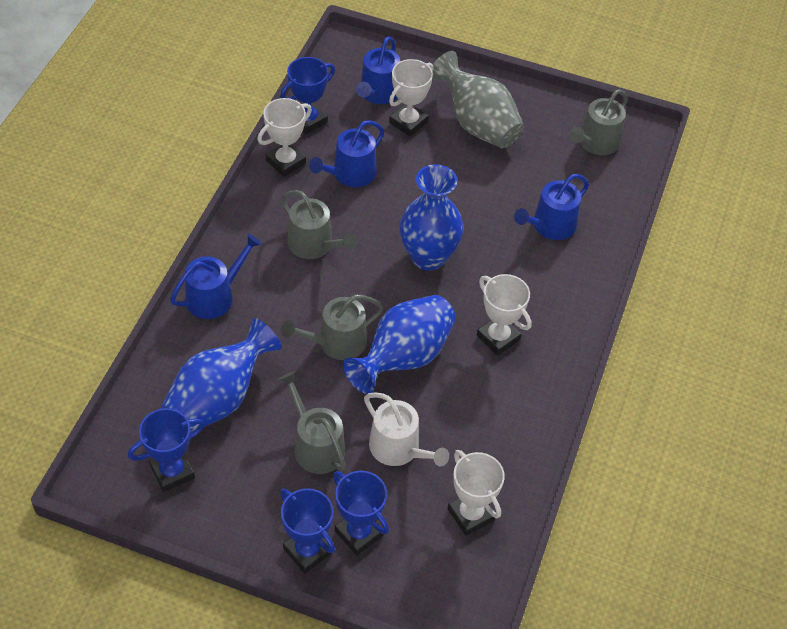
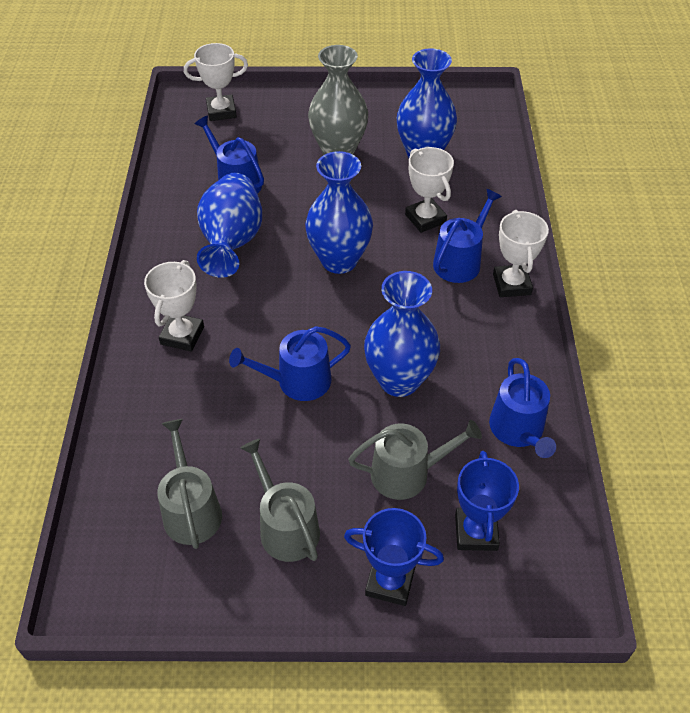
blue trophy: 4 -> 2
blue vase: 3 -> 4
grey watering can: 4 -> 3
white watering can: 1 -> 0

